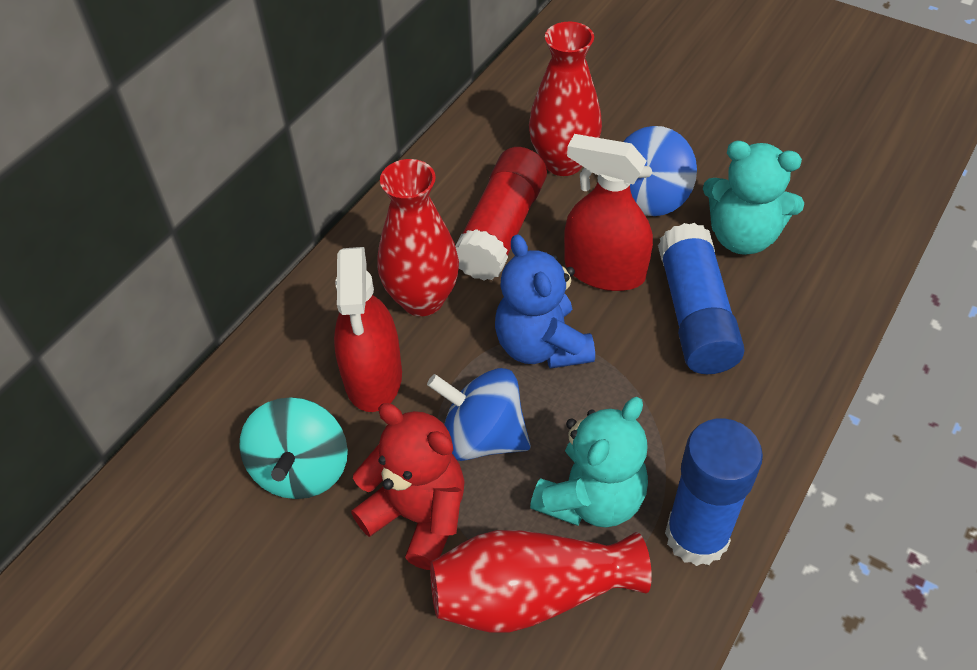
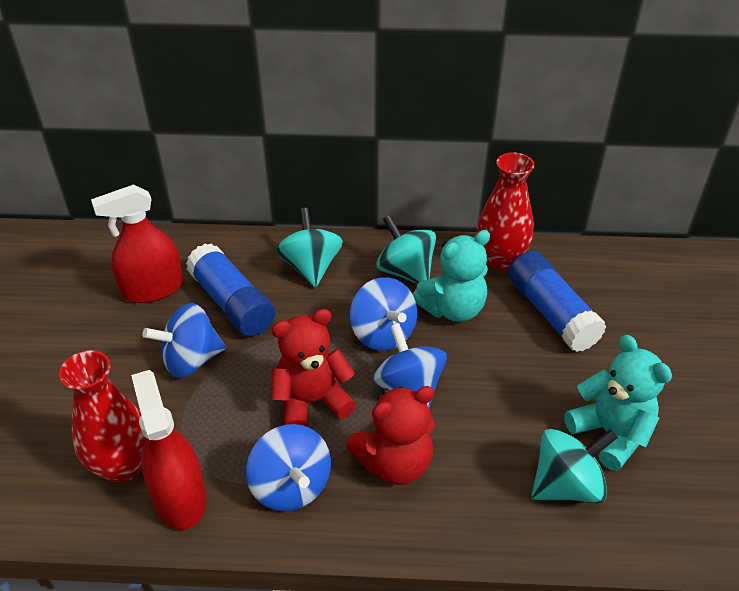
blue spinning top: 2 -> 4
blue teddy bear: 1 -> 0
red glue stick: 1 -> 0
red teddy bear: 1 -> 2
red vase: 3 -> 2
turquoise spinning top: 1 -> 3

